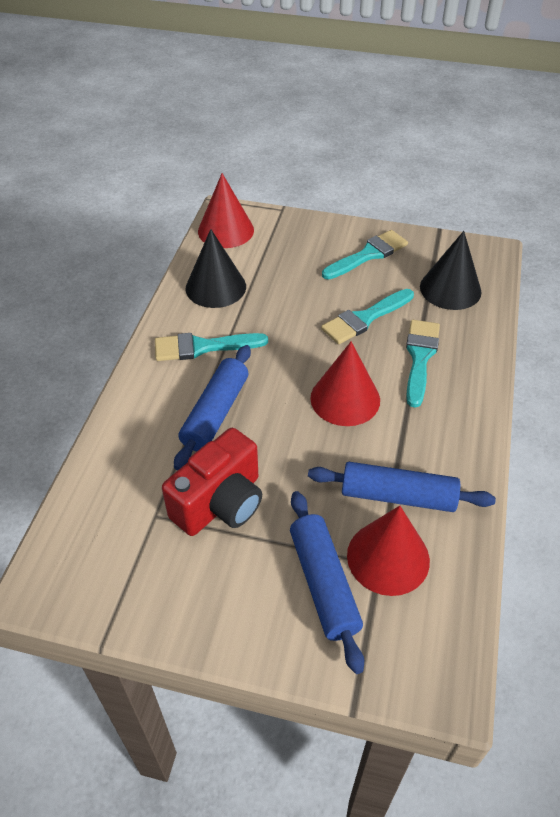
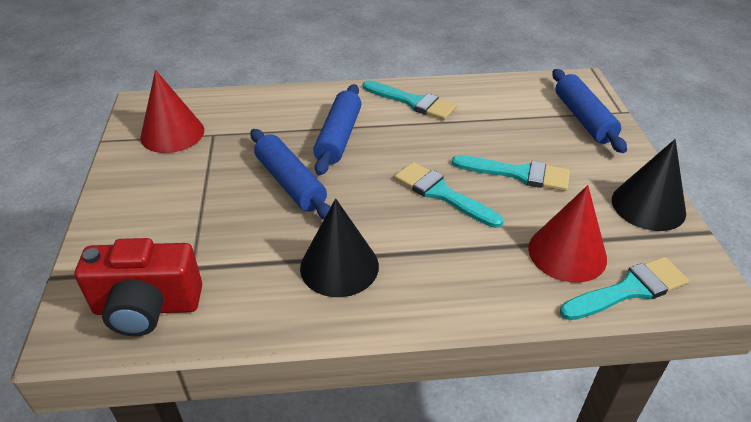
red cone: 3 -> 2

